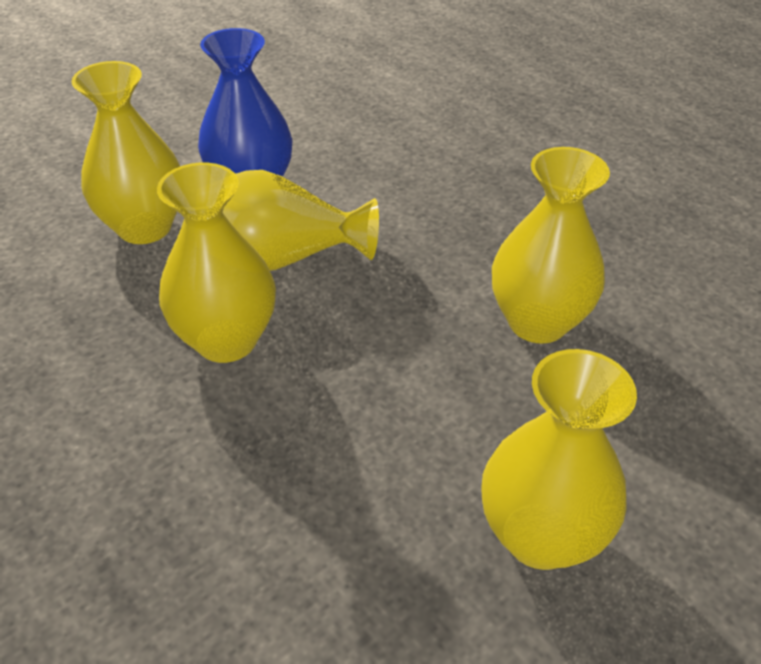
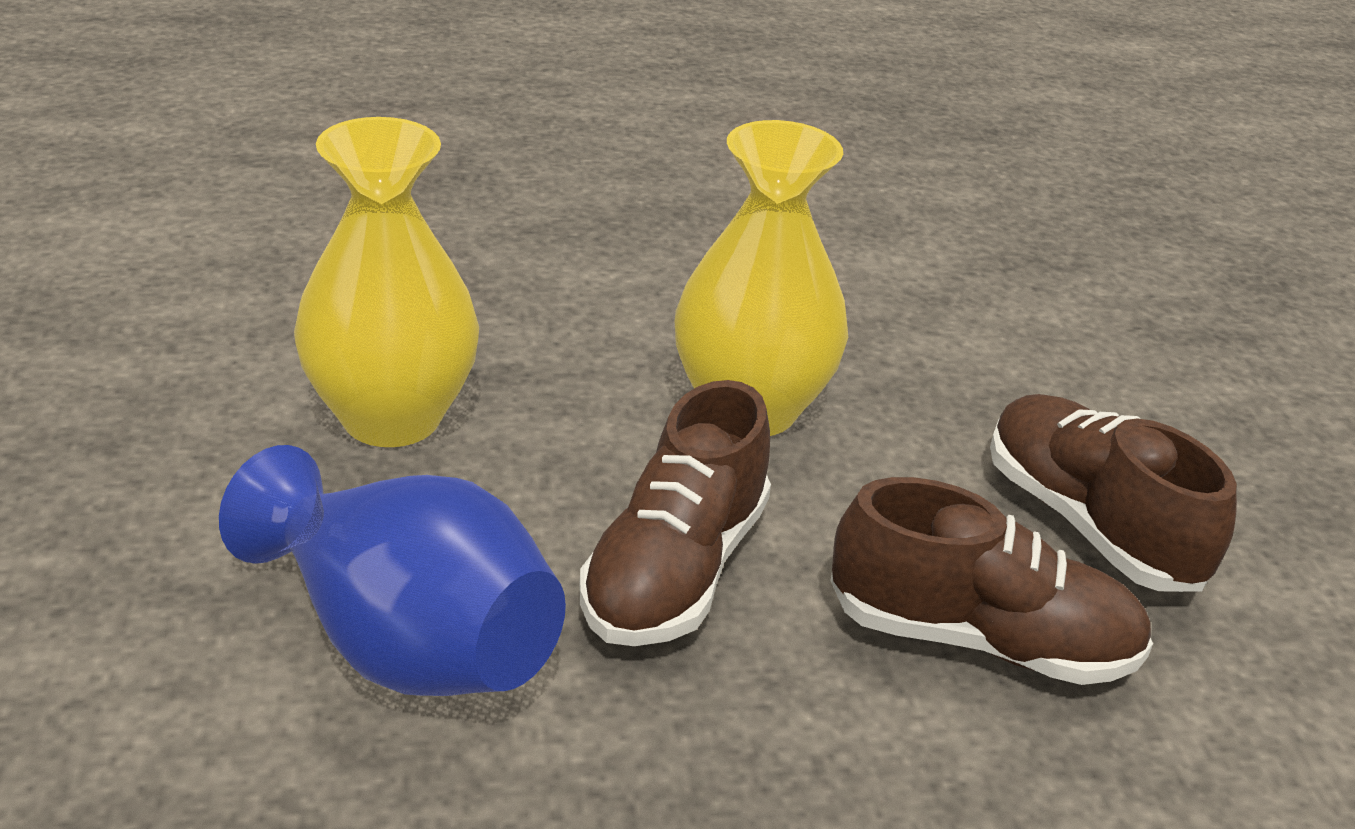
brown shoe: 0 -> 3
yellow vase: 5 -> 2

